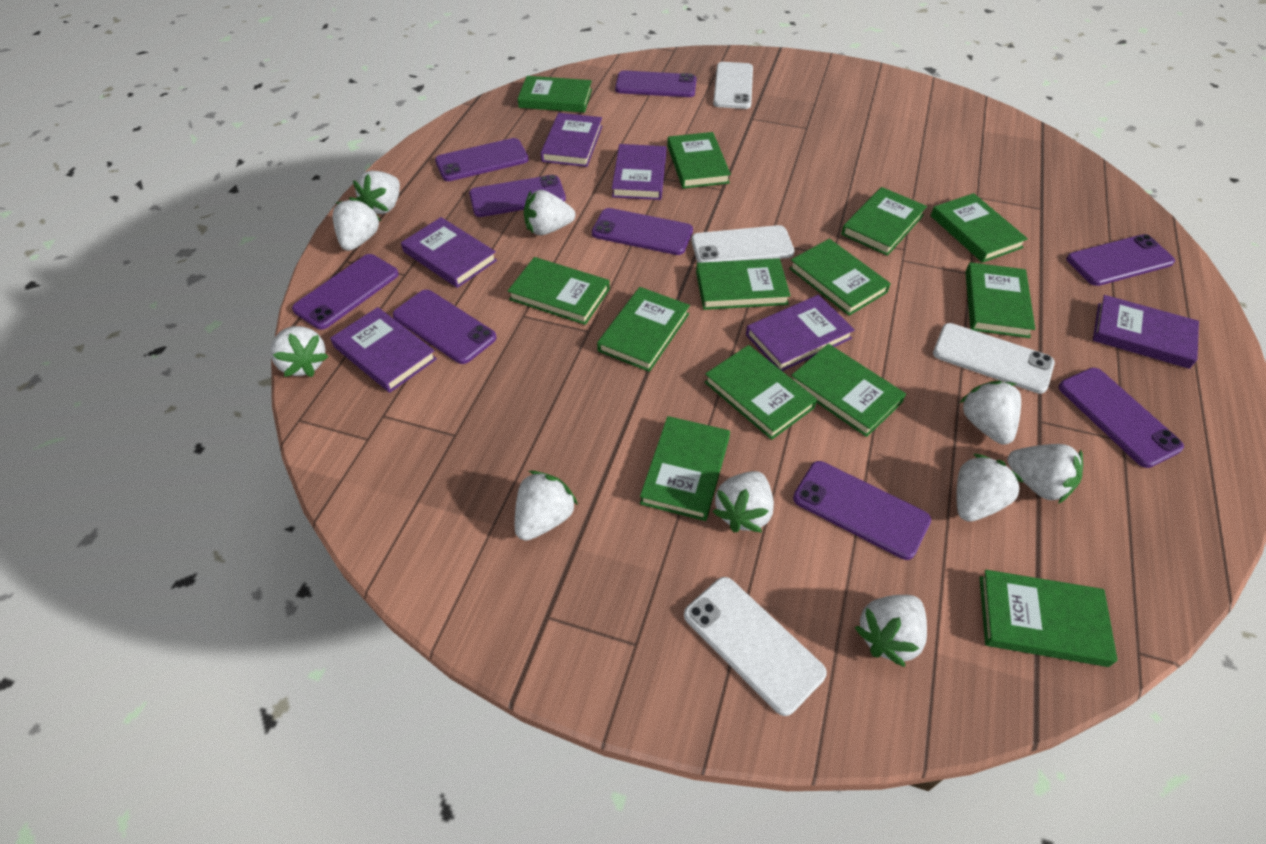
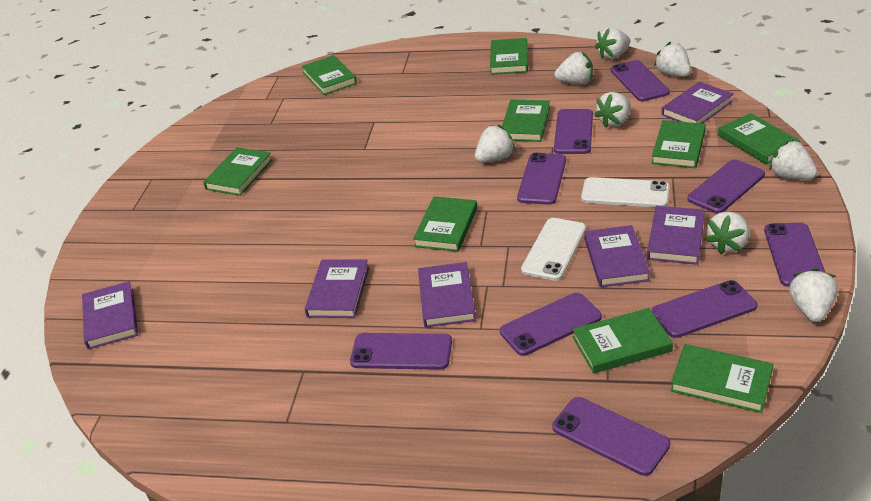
green book: 13 -> 9
white phone: 4 -> 2
white strawberry: 10 -> 8

